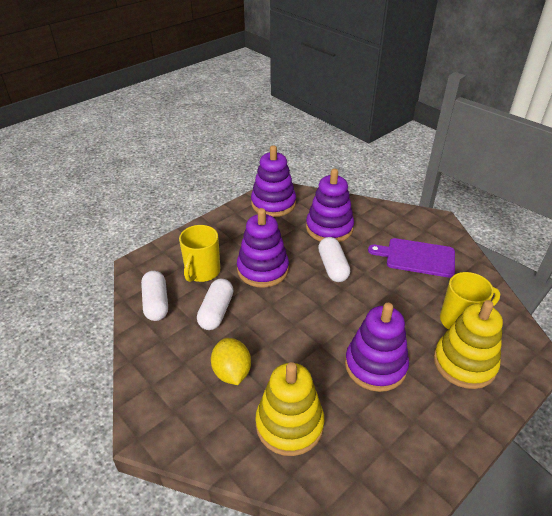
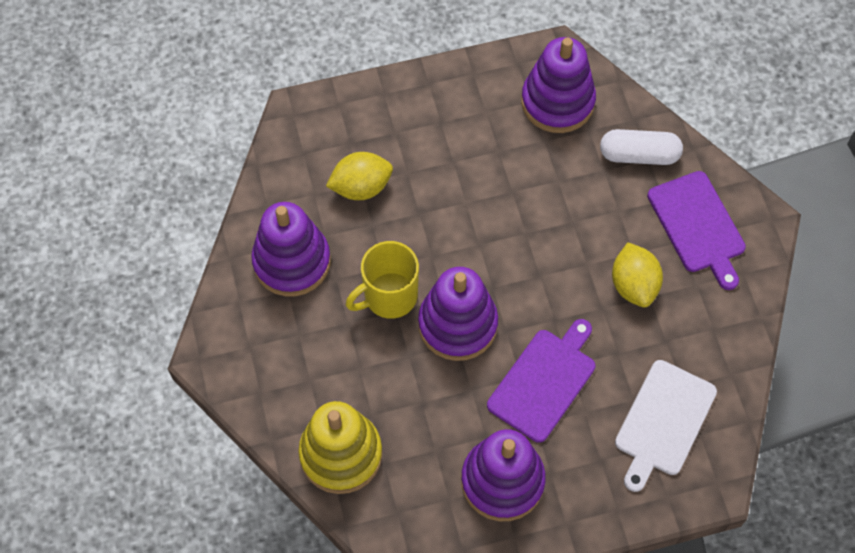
purple cutting board: 1 -> 2
white capsule: 3 -> 1
white cutting board: 0 -> 1
yellow lemon: 1 -> 2
yellow mug: 2 -> 1
yellow stacking toy: 2 -> 1

